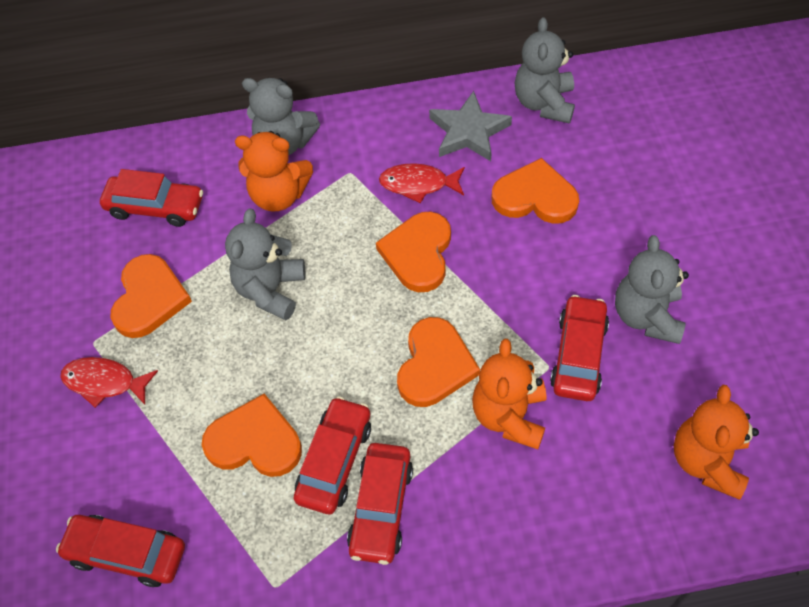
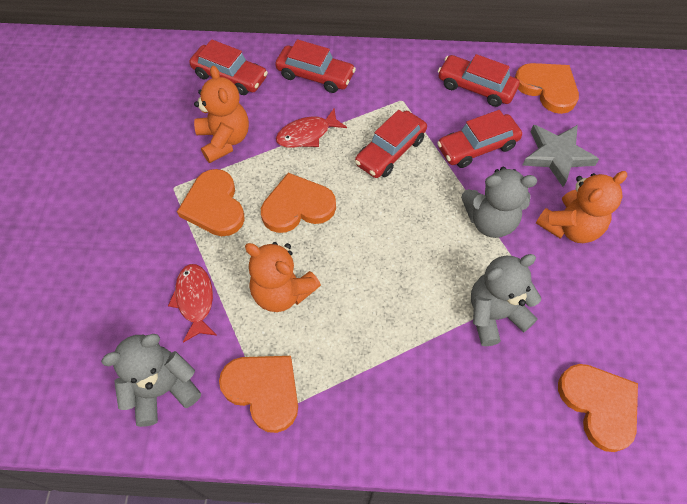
grey teddy bear: 4 -> 3

